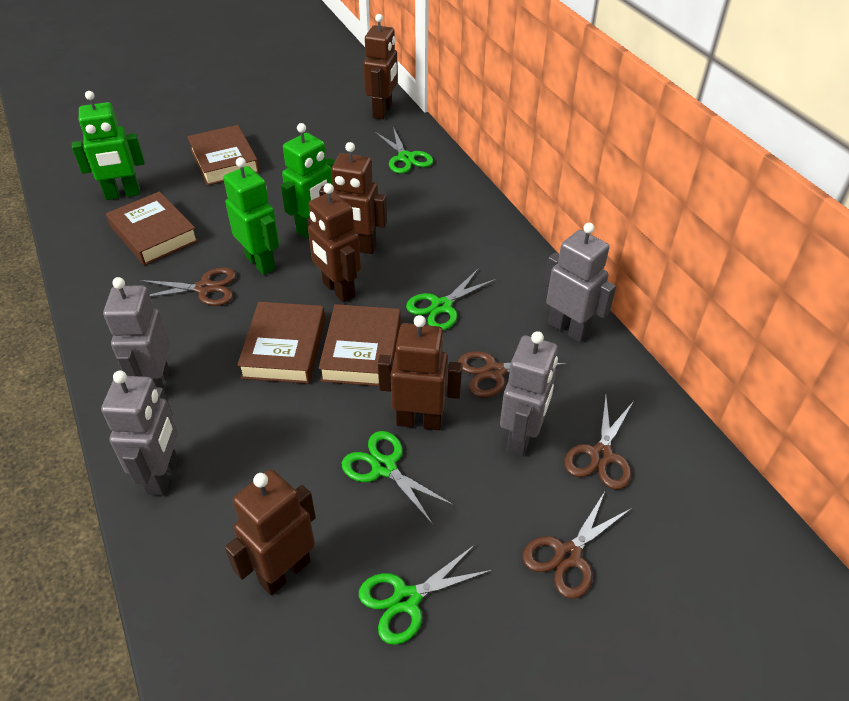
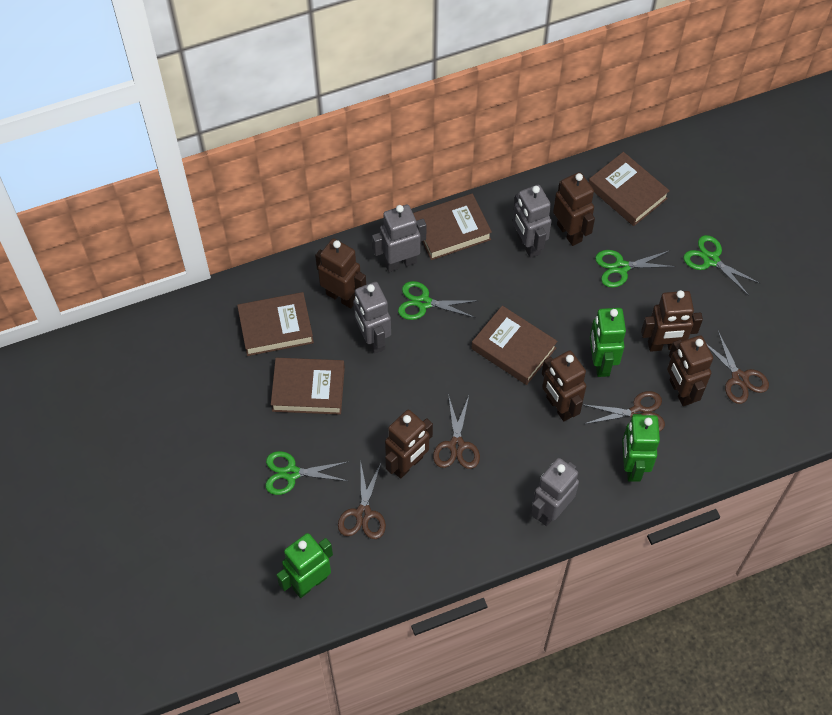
brown book: 4 -> 5
brown robot: 5 -> 6

